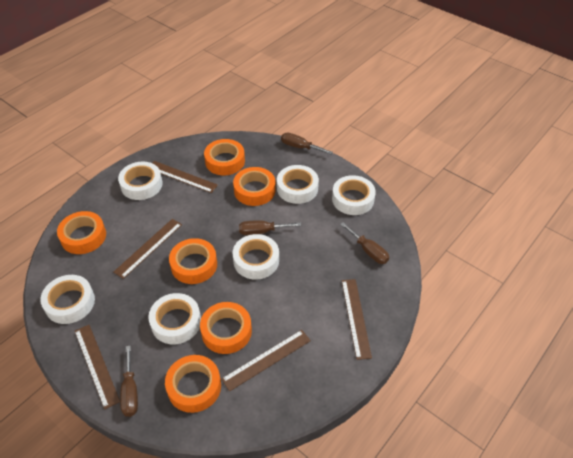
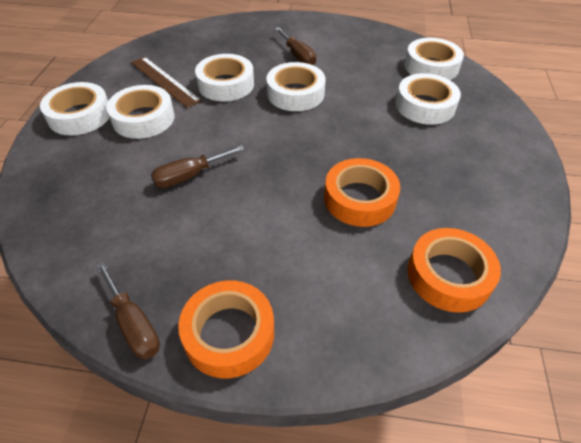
brown ruler: 5 -> 1
brown screwdriver: 4 -> 3
orange tape: 6 -> 3

